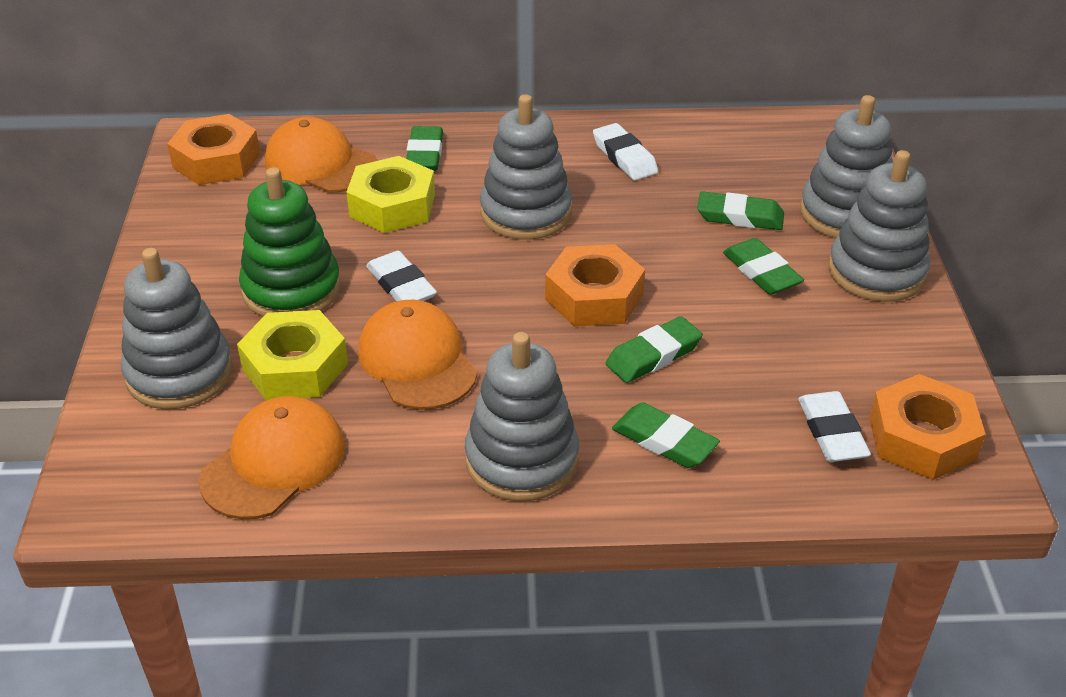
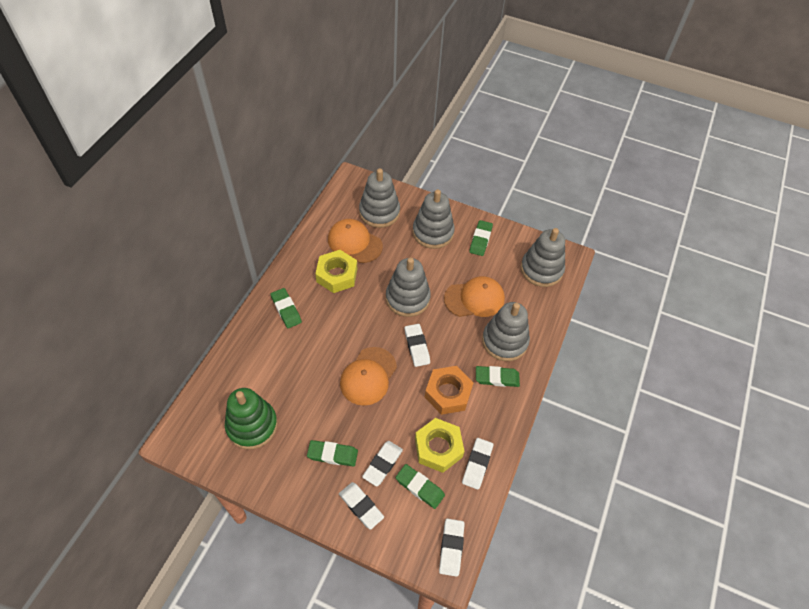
orange nut: 3 -> 1
white eraser: 3 -> 5

